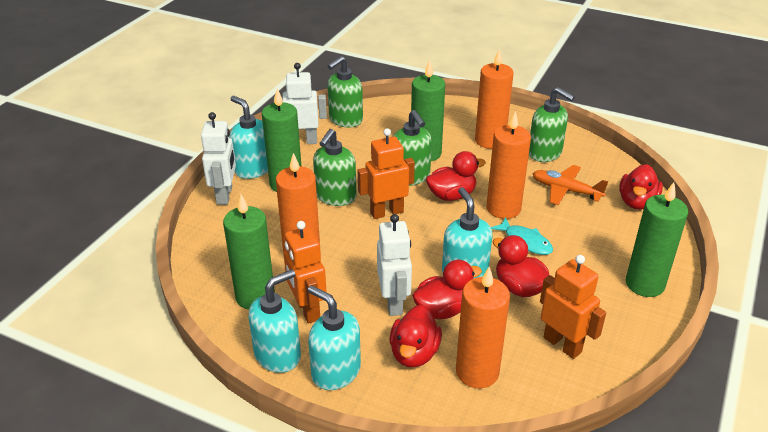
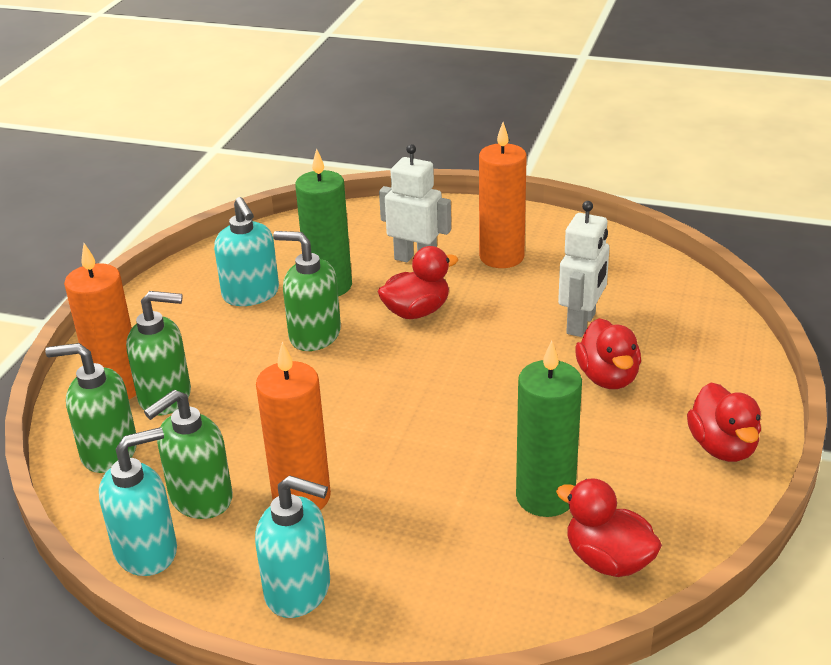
green candle: 4 -> 2
orange candle: 4 -> 3
orange plane: 1 -> 0
orange robot: 3 -> 0
red duck: 5 -> 4
turquoise fish: 1 -> 0
turquoise soap dispenser: 4 -> 3
white robot: 3 -> 2

